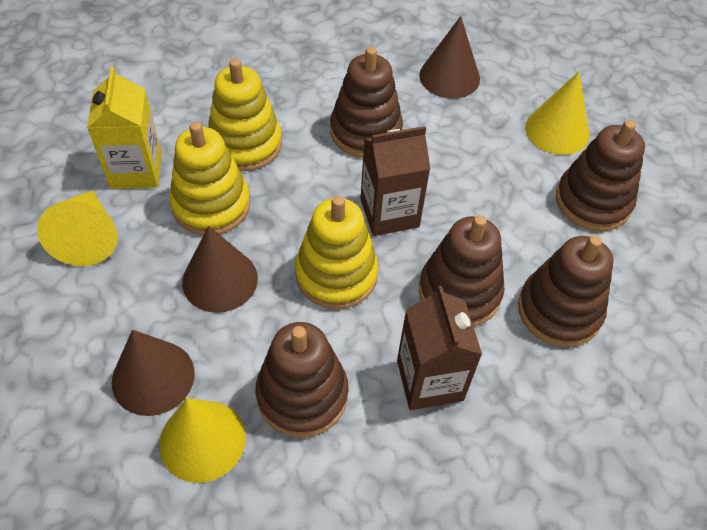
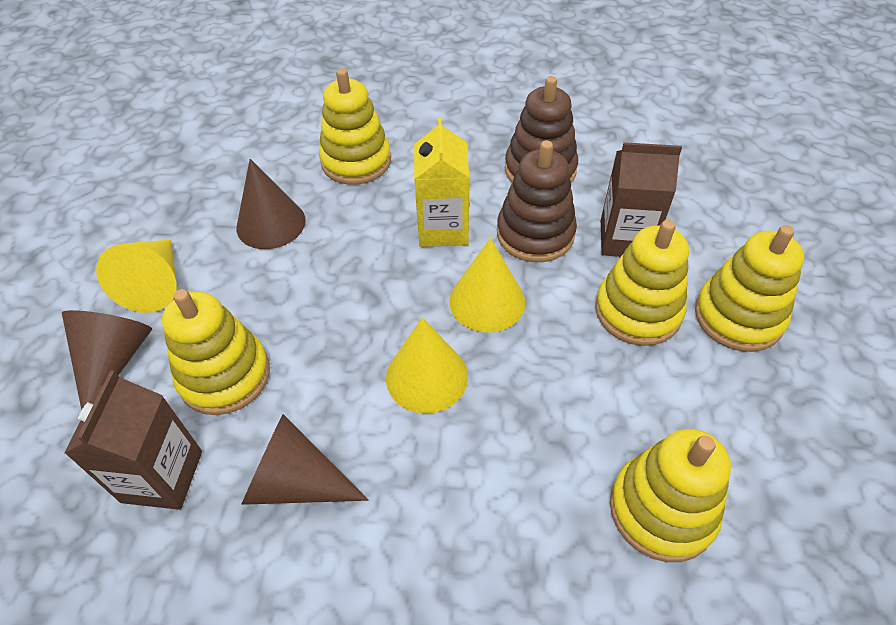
brown stacking toy: 5 -> 2
yellow stacking toy: 3 -> 5

